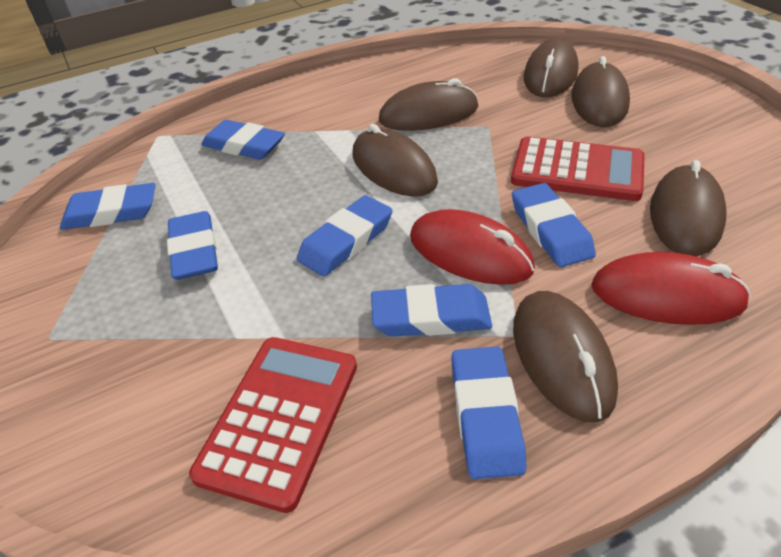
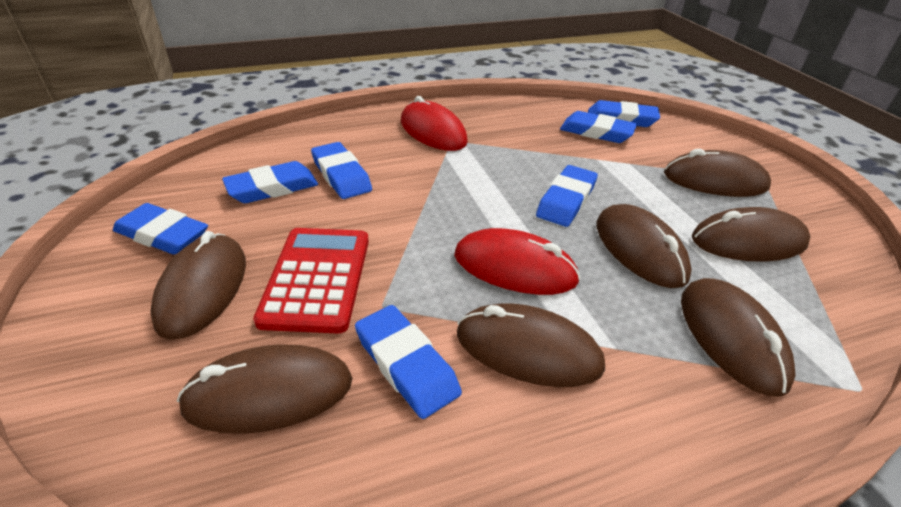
brown mouse: 6 -> 7
red calculator: 2 -> 1

